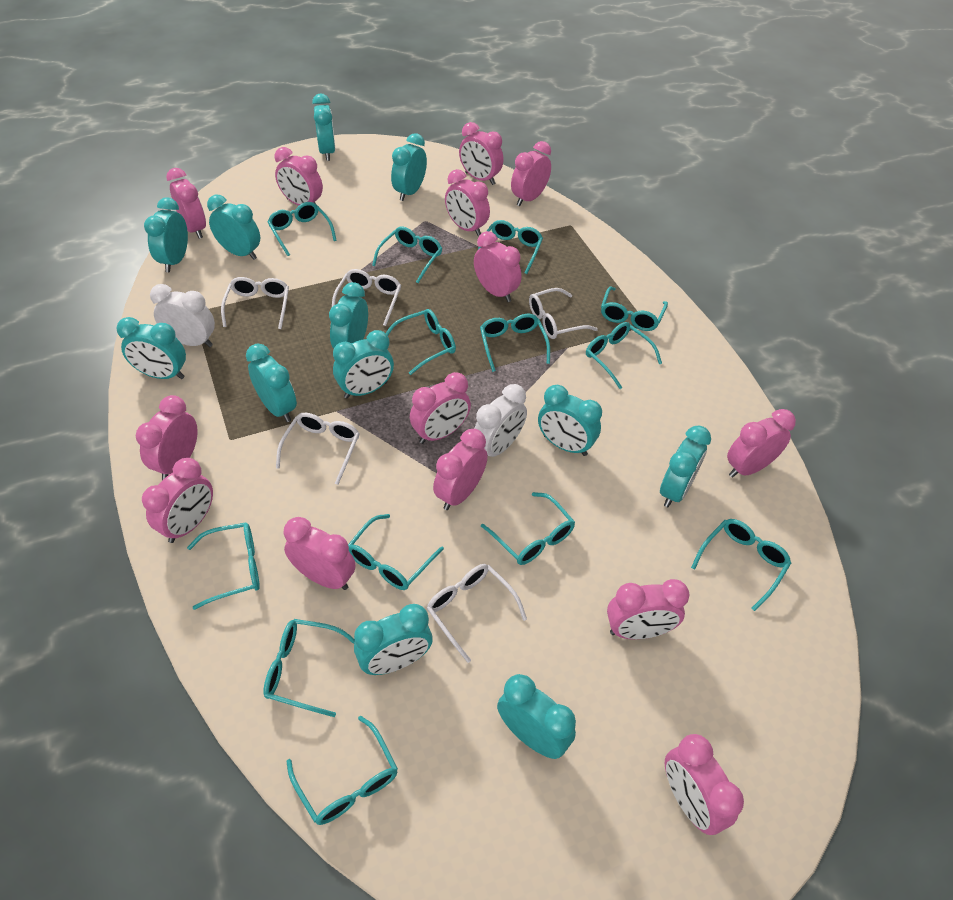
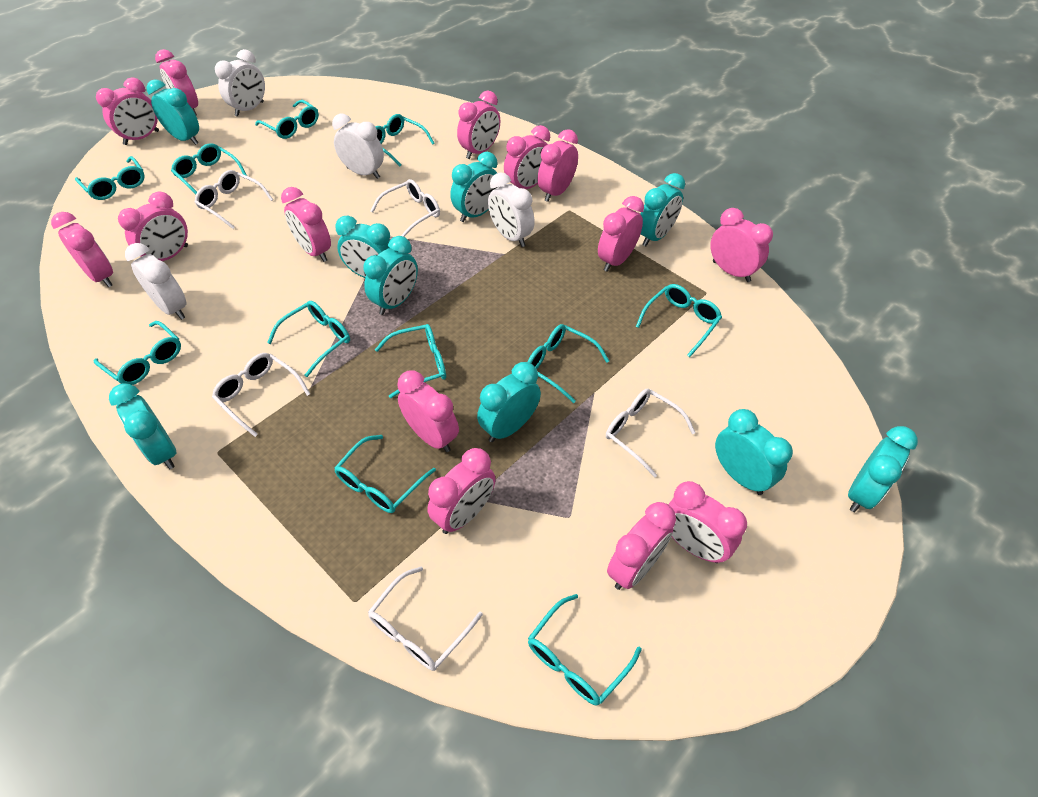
turquoise clock: 12 -> 9
turquoise glasses: 13 -> 11
white clock: 2 -> 4

